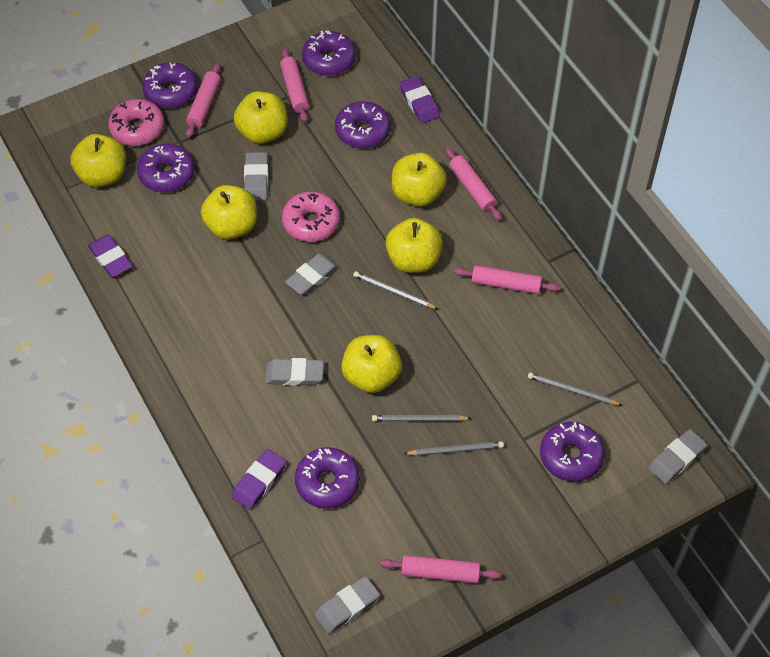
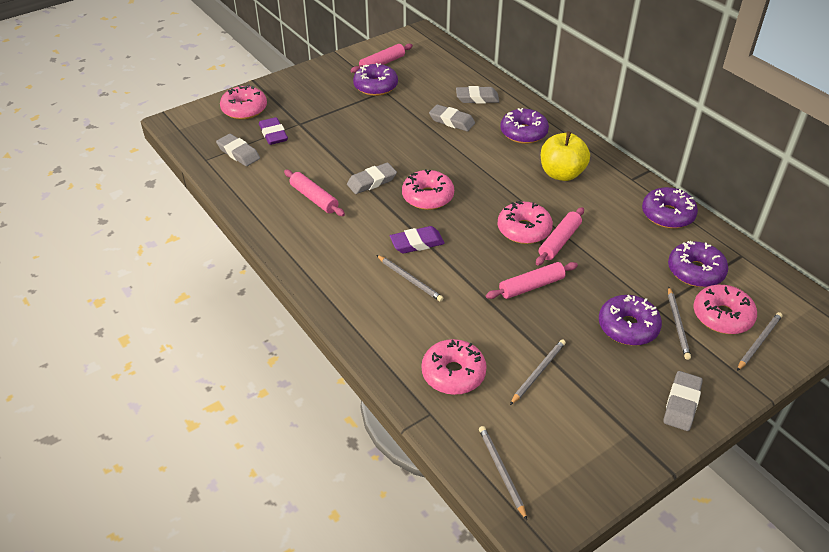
grey pencil: 4 -> 5
pink donut: 2 -> 5
pink rolling pin: 5 -> 4
purple donut: 6 -> 5
purple eraser: 3 -> 2
yellow apple: 6 -> 1

